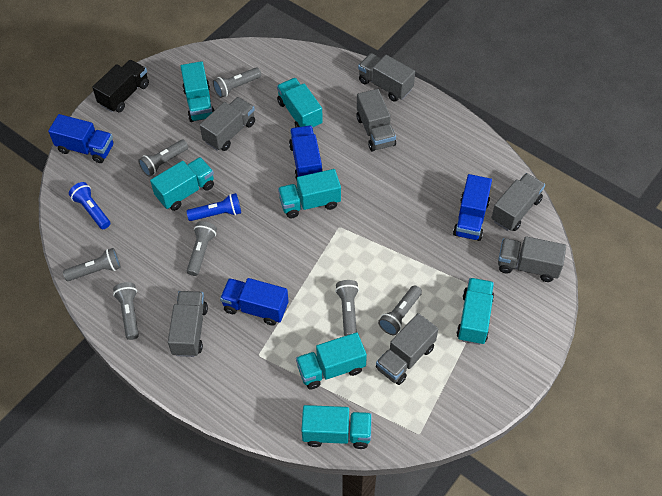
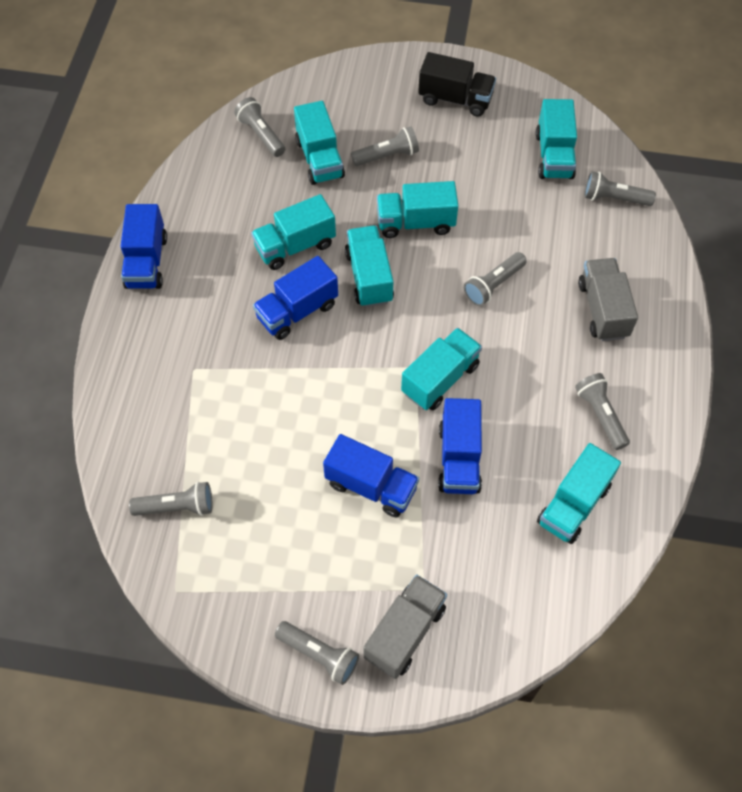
blue flashlight: 2 -> 0
grey truck: 7 -> 2

